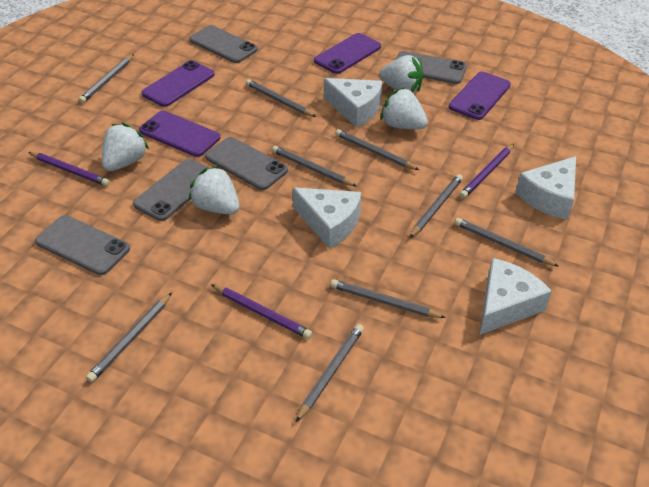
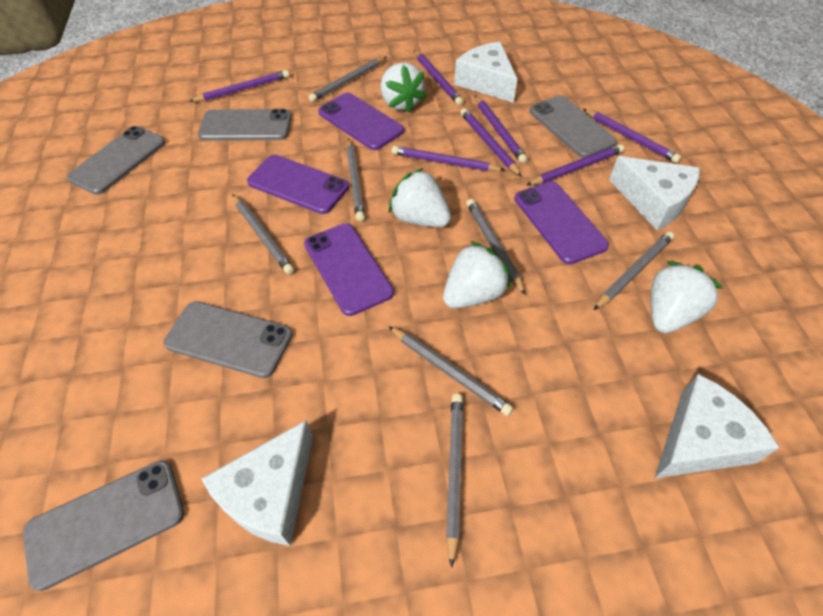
grey pencil: 9 -> 7
purple pencil: 3 -> 7

